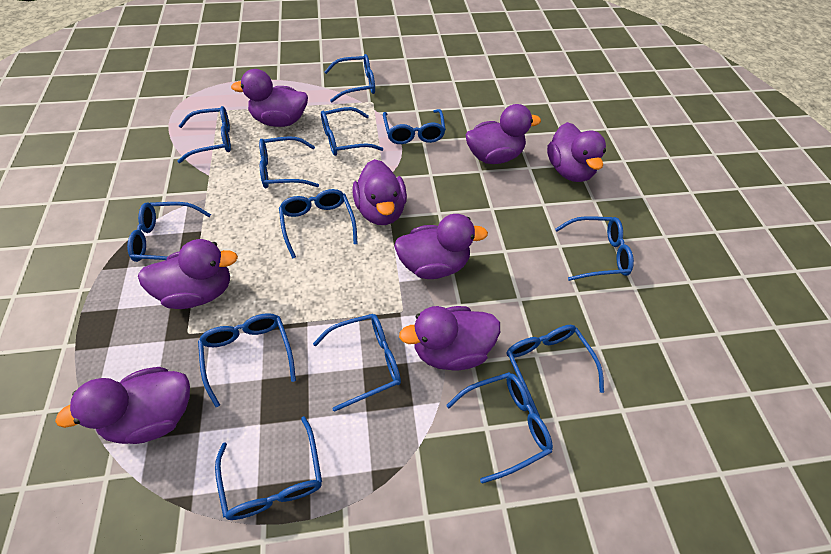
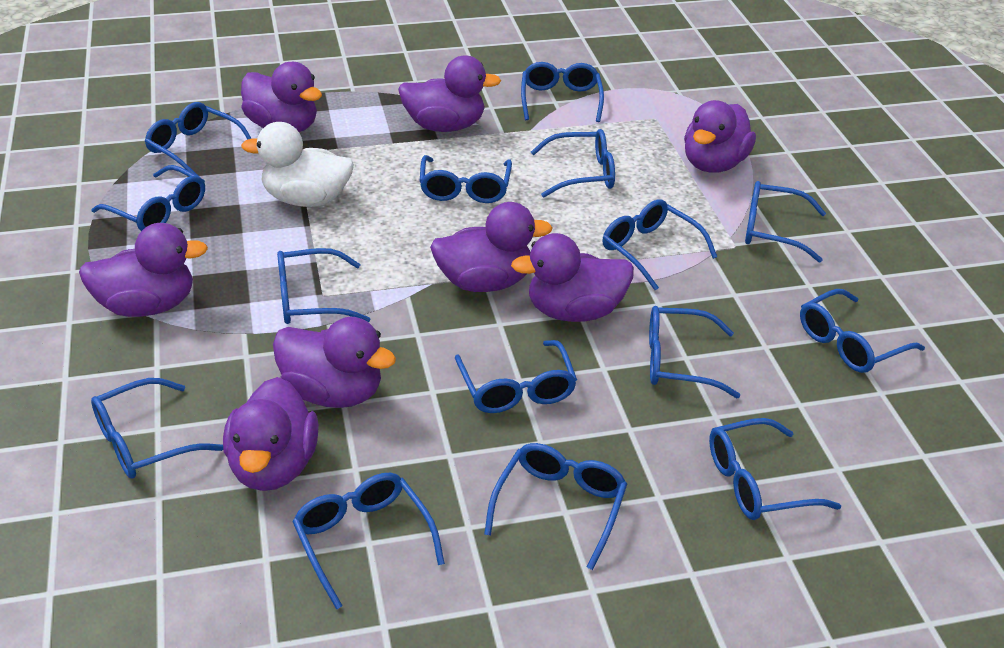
blue glasses: 13 -> 15
white duck: 0 -> 1

